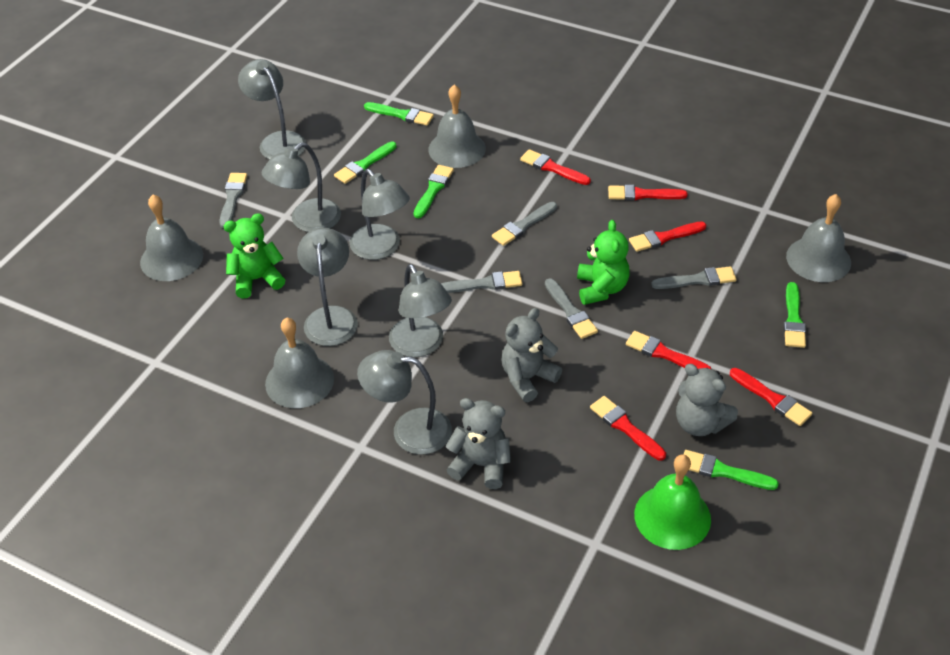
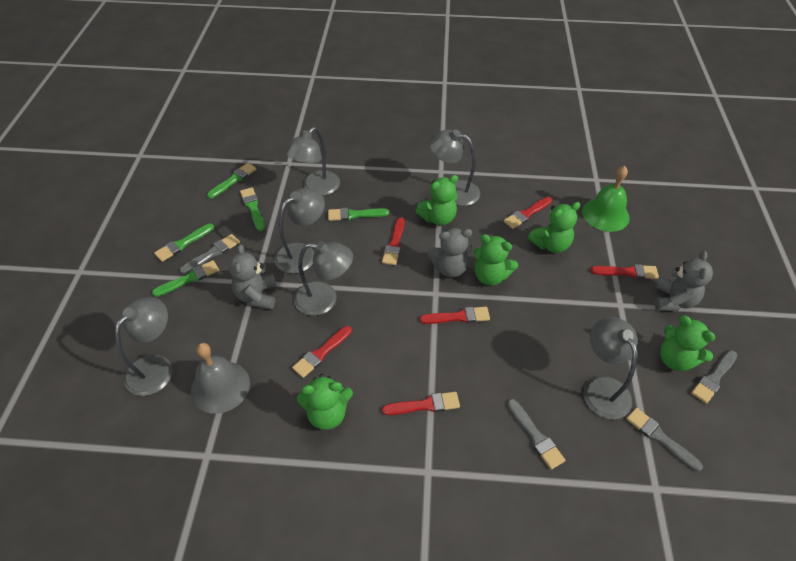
green teddy bear: 2 -> 5
grey bell: 4 -> 1
grey brush: 5 -> 4

